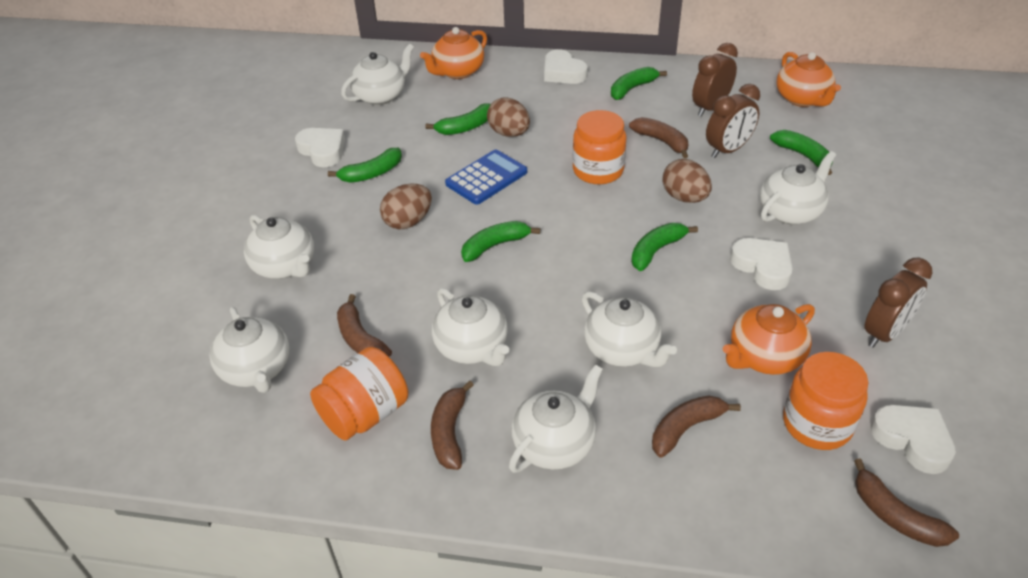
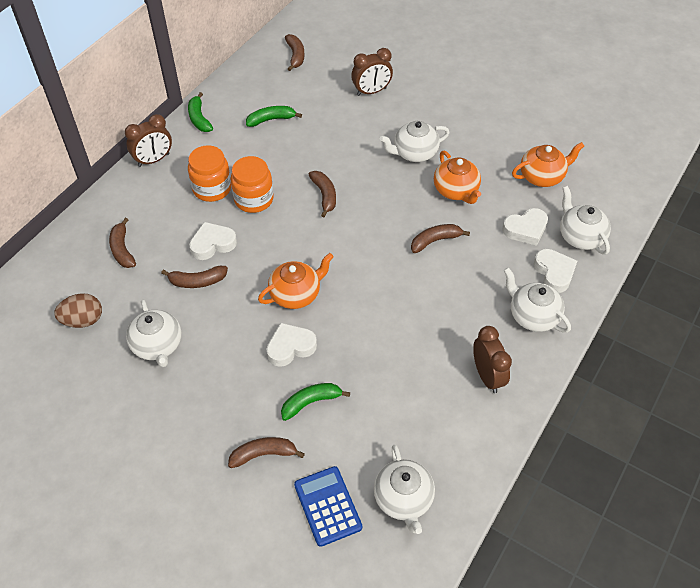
brown banana: 5 -> 6
brown egg: 3 -> 1
green banana: 6 -> 3
orange jar: 3 -> 2
white teapot: 7 -> 5

